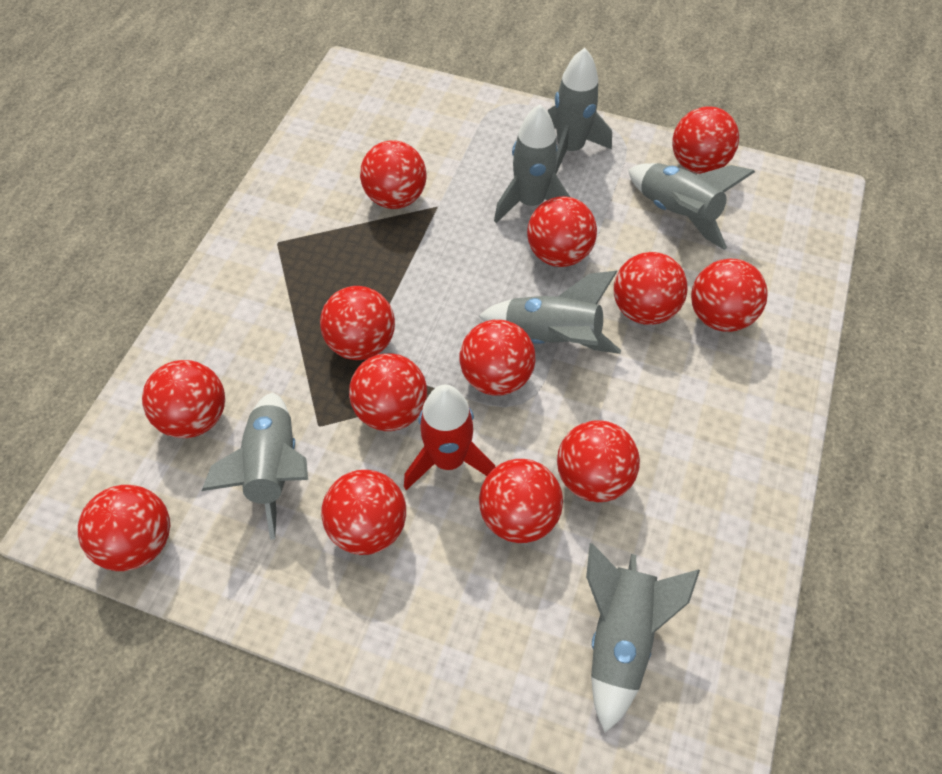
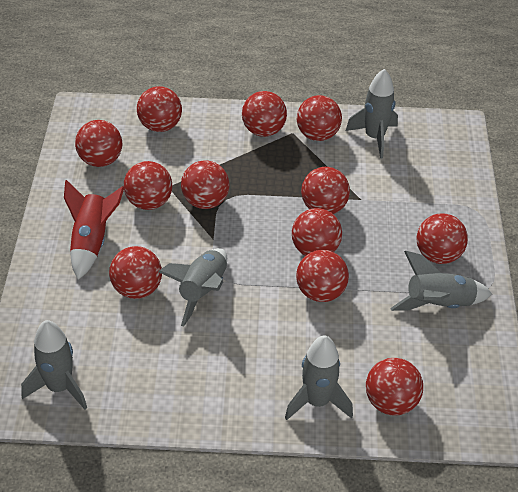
grey rocket: 6 -> 5
red ball: 13 -> 12

